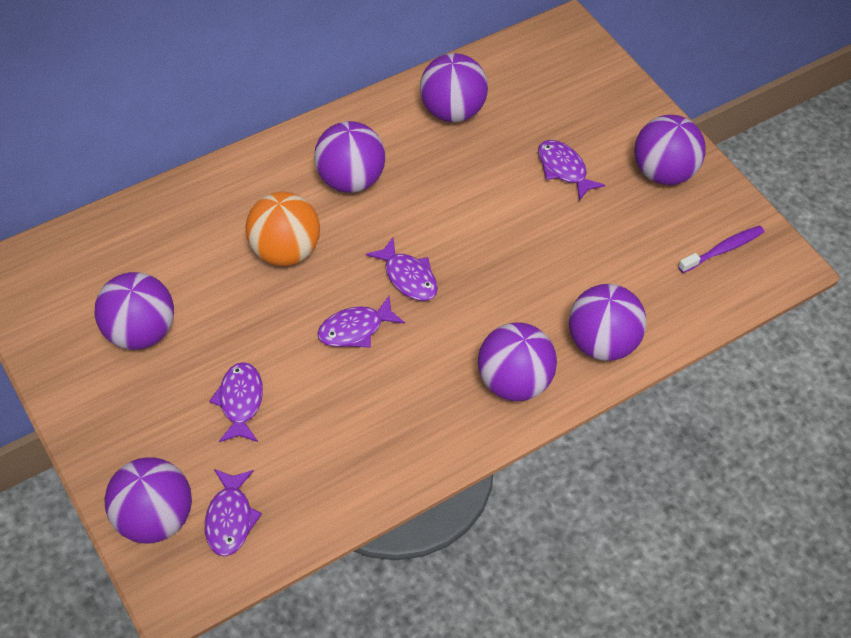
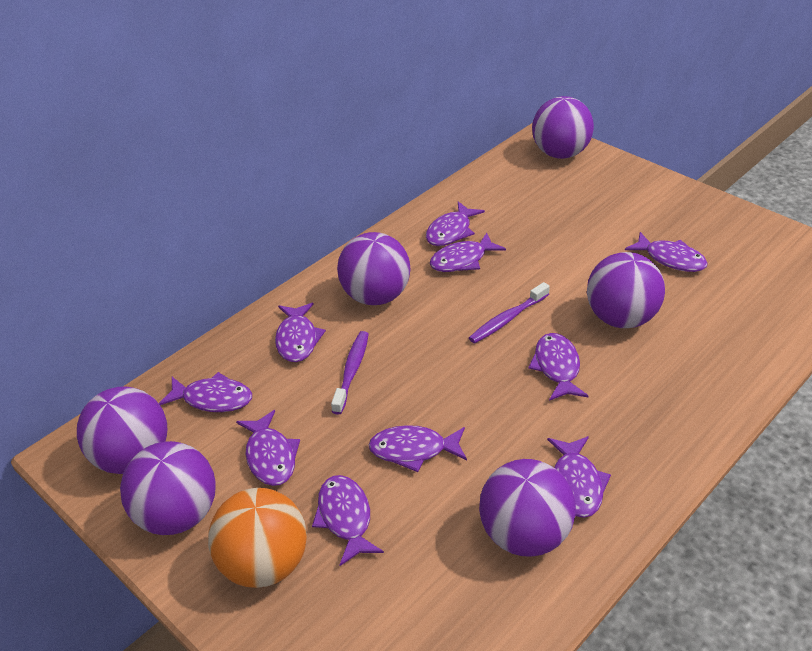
purple ball: 7 -> 6
purple fish: 5 -> 10
purple toothbrush: 1 -> 2

